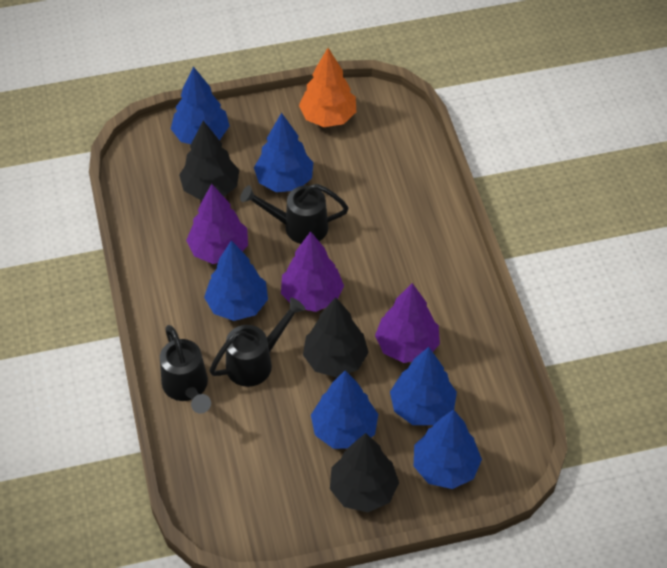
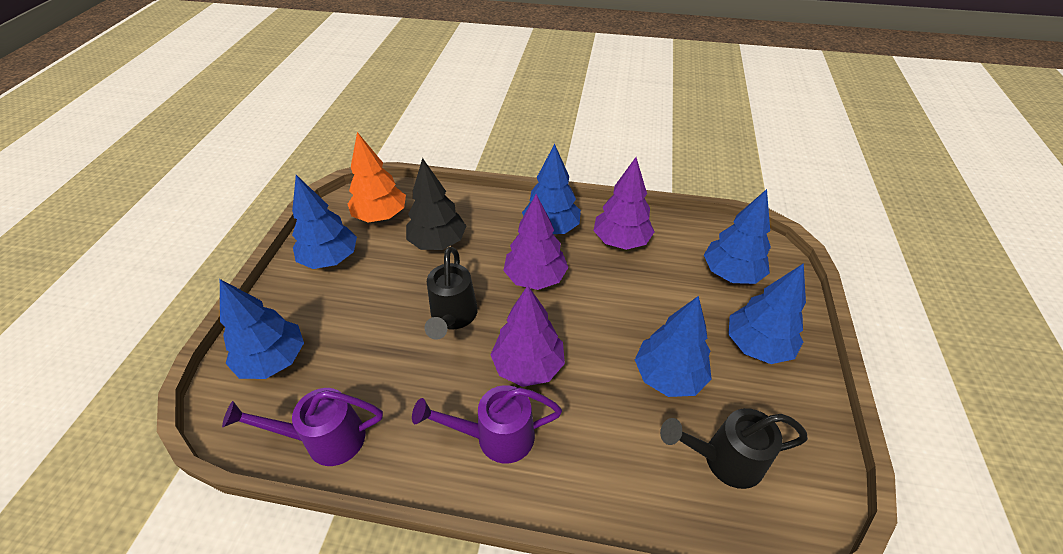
black tree: 3 -> 1
black watering can: 3 -> 2
purple watering can: 0 -> 2

